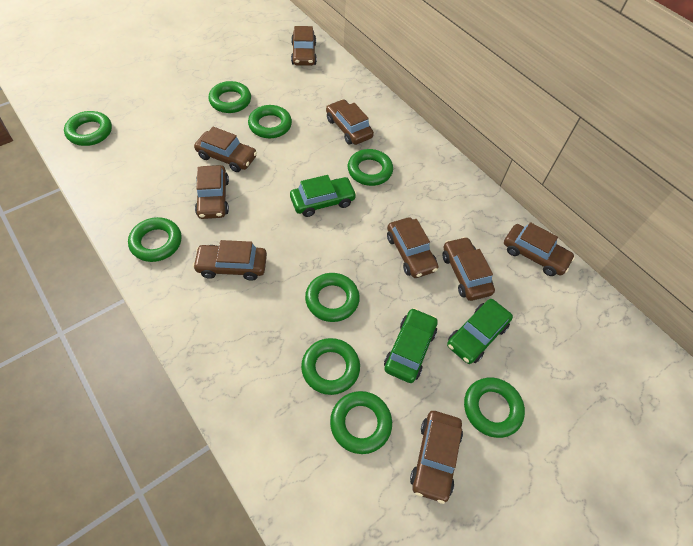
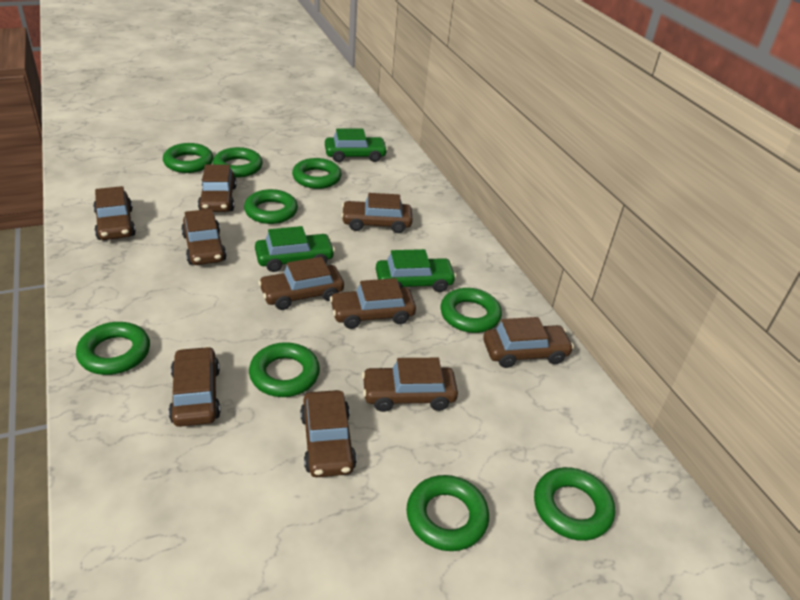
brown car: 9 -> 10

